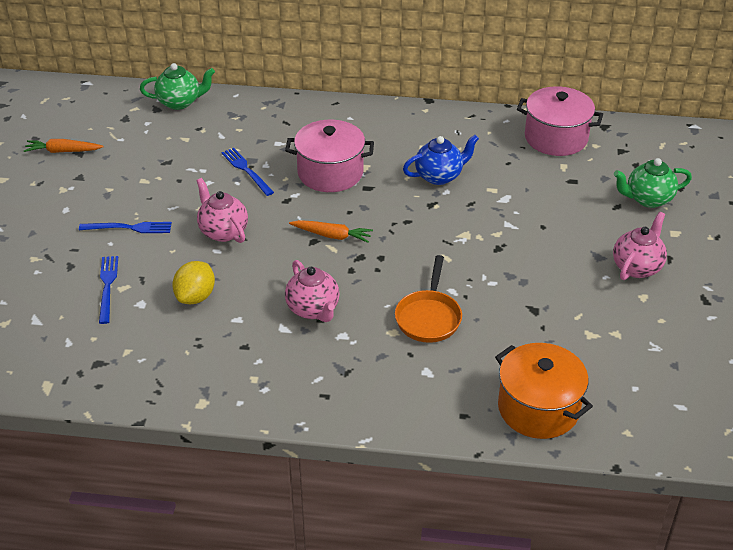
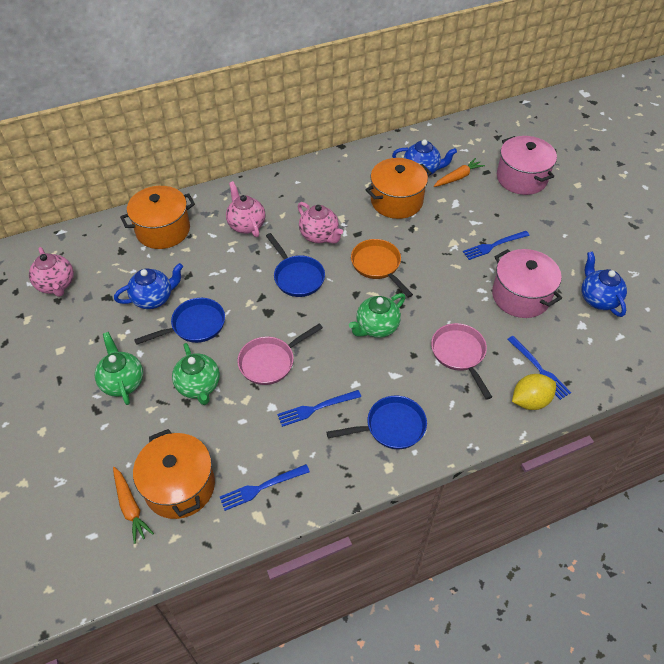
blue fork: 3 -> 4
blue pan: 0 -> 3
blue teapot: 1 -> 3
green teapot: 2 -> 3
orange pot: 1 -> 3
pink pan: 0 -> 2

